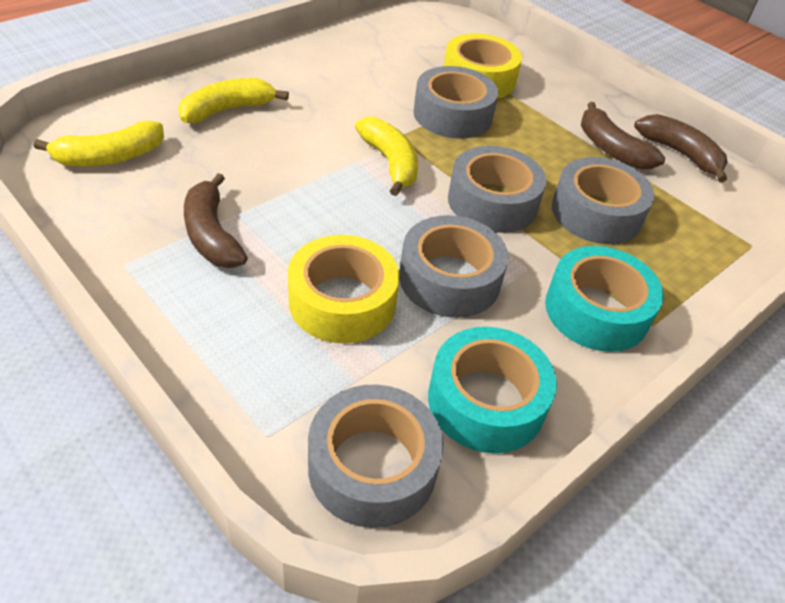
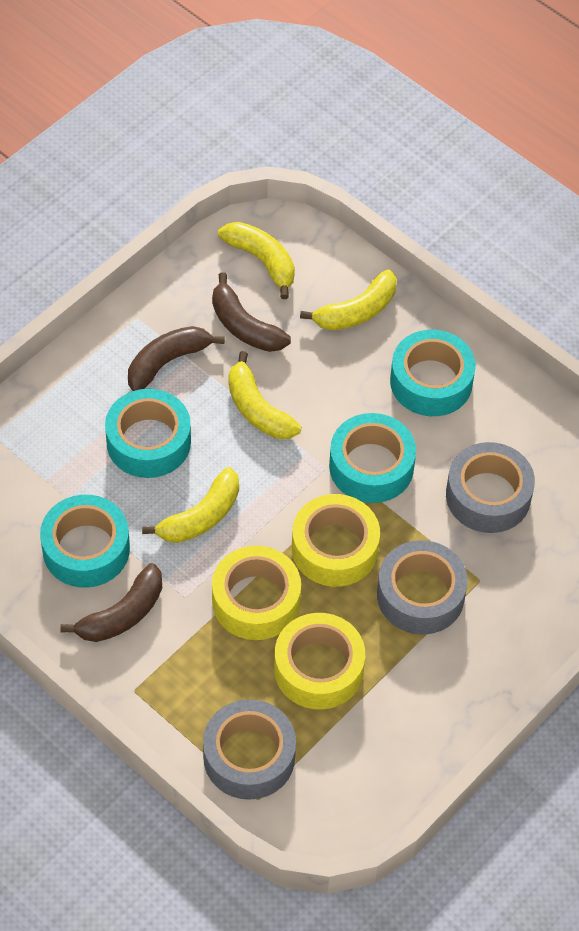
grey tape: 5 -> 3
turquoise tape: 2 -> 4
yellow banana: 3 -> 4
yellow tape: 2 -> 3

